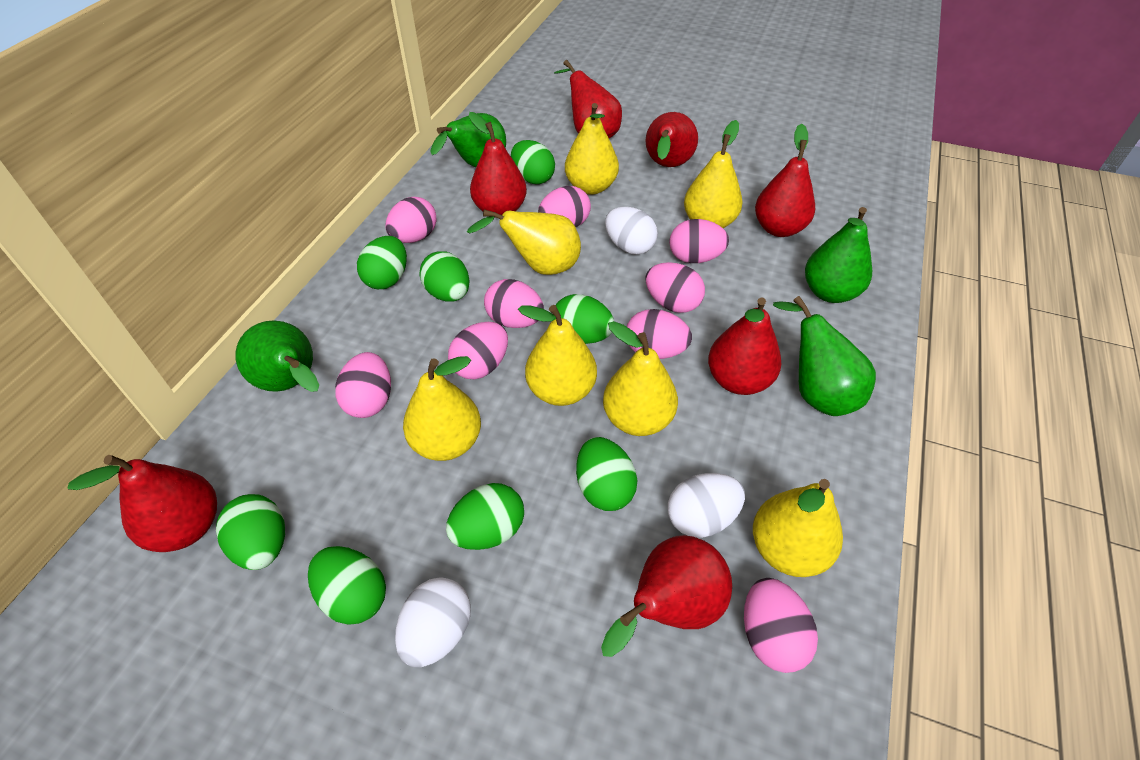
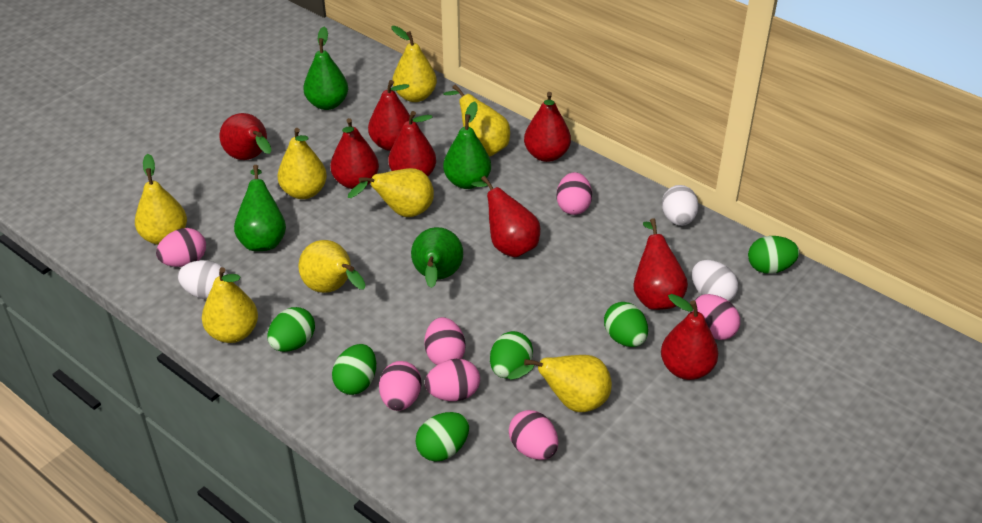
green egg: 8 -> 6
pink egg: 9 -> 7
red pear: 7 -> 8
yellow pear: 7 -> 8

